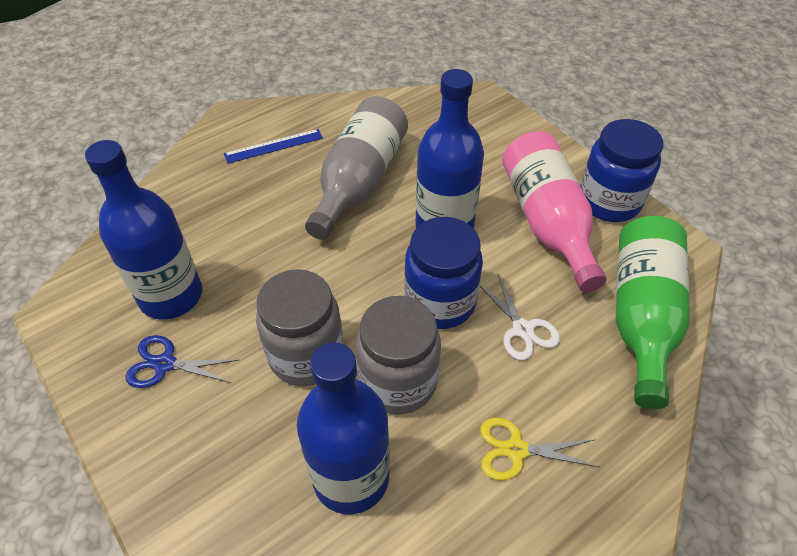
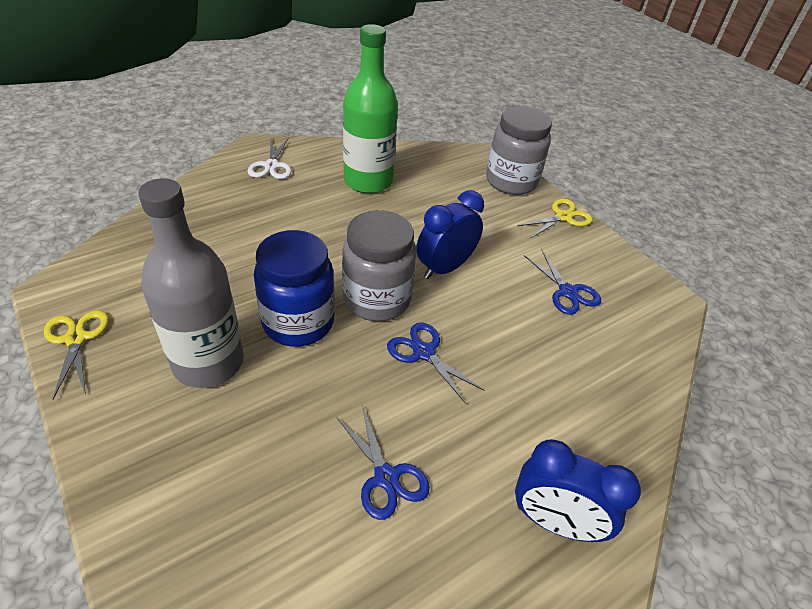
blue bottle: 3 -> 0
blue clock: 0 -> 2
blue jar: 2 -> 1
blue ruler: 1 -> 0
blue scissors: 1 -> 3
pink bottle: 1 -> 0
yellow scissors: 1 -> 2

